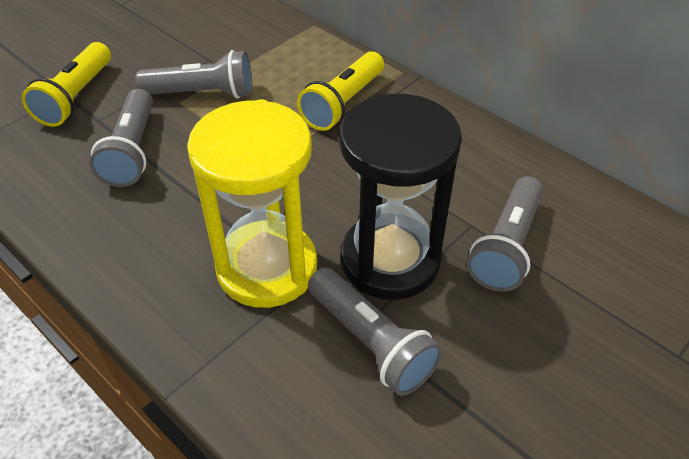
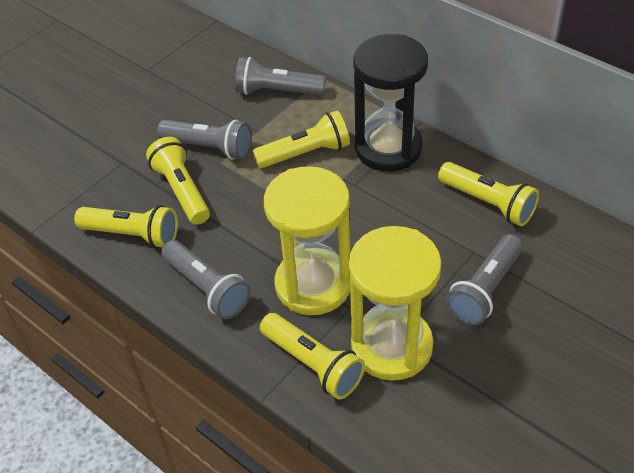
yellow flashlight: 2 -> 5
yellow hourglass: 1 -> 2

